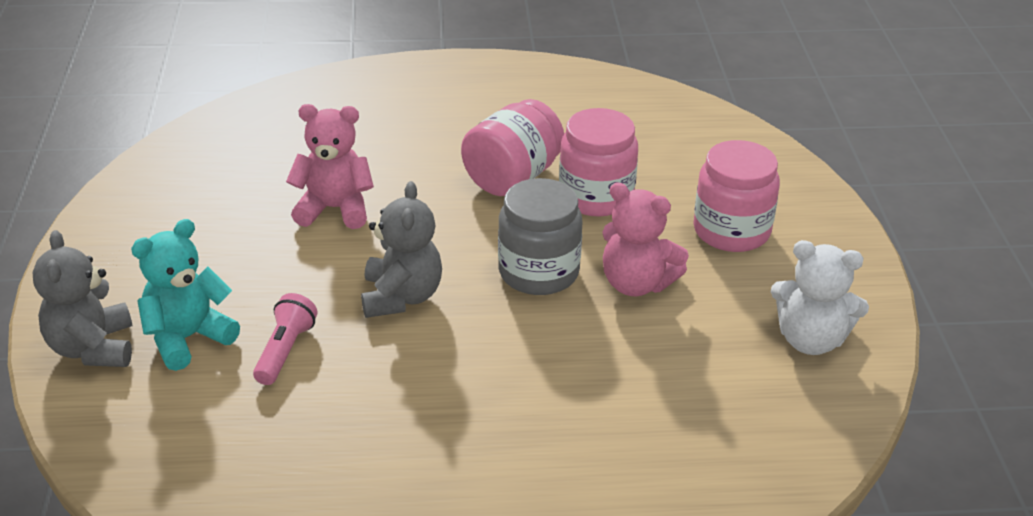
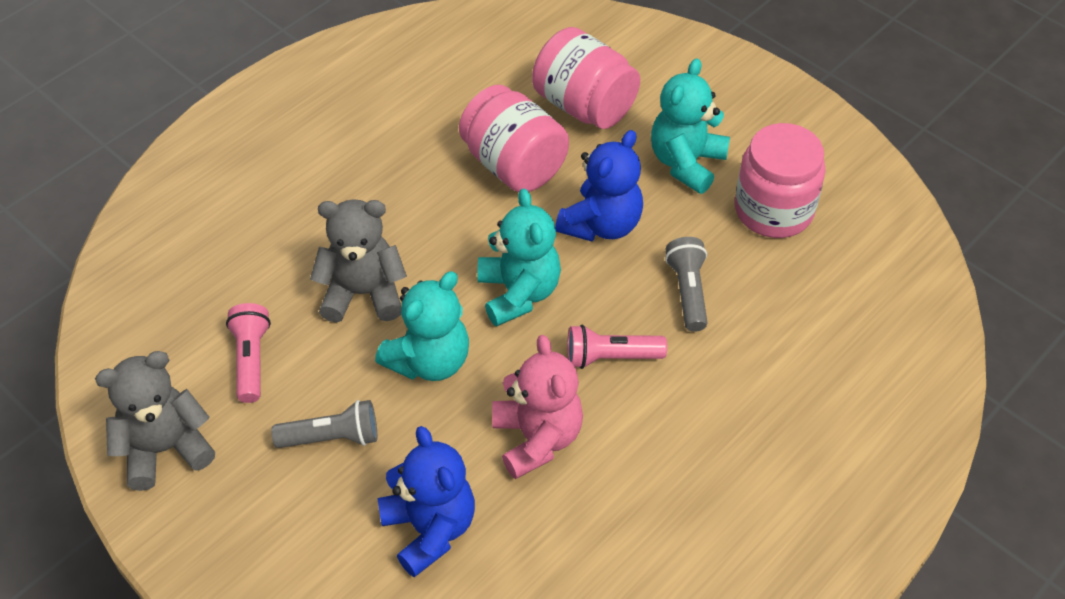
blue teddy bear: 0 -> 2
grey flashlight: 0 -> 2
grey jar: 1 -> 0
pink flashlight: 1 -> 2
pink teddy bear: 2 -> 1
turquoise teddy bear: 1 -> 3
white teddy bear: 1 -> 0

